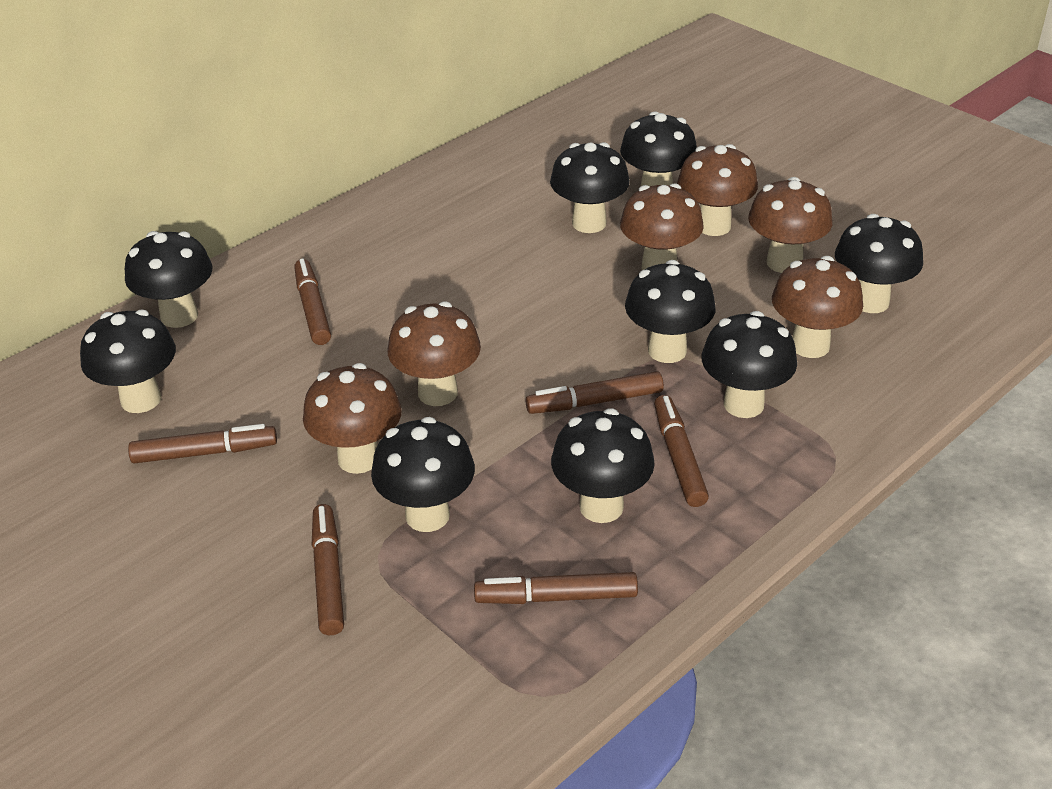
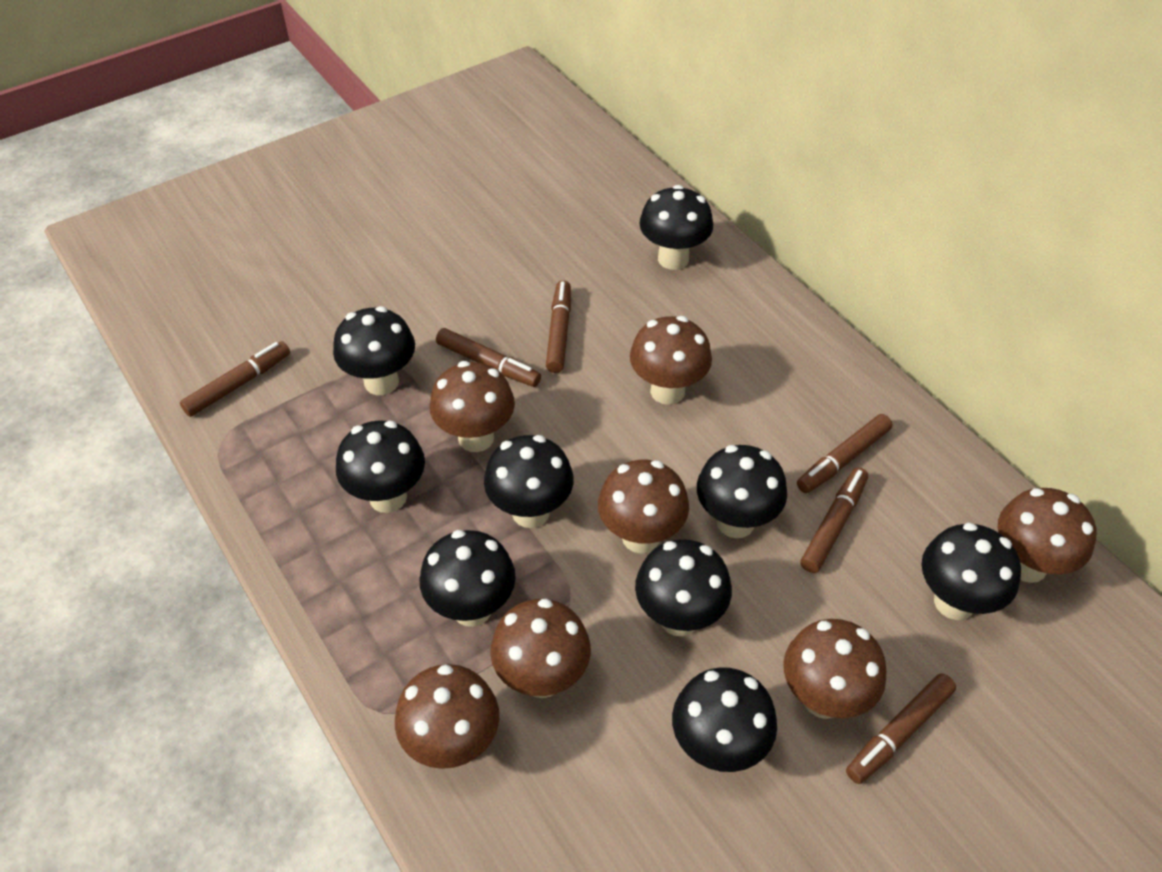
brown mushroom: 6 -> 7

